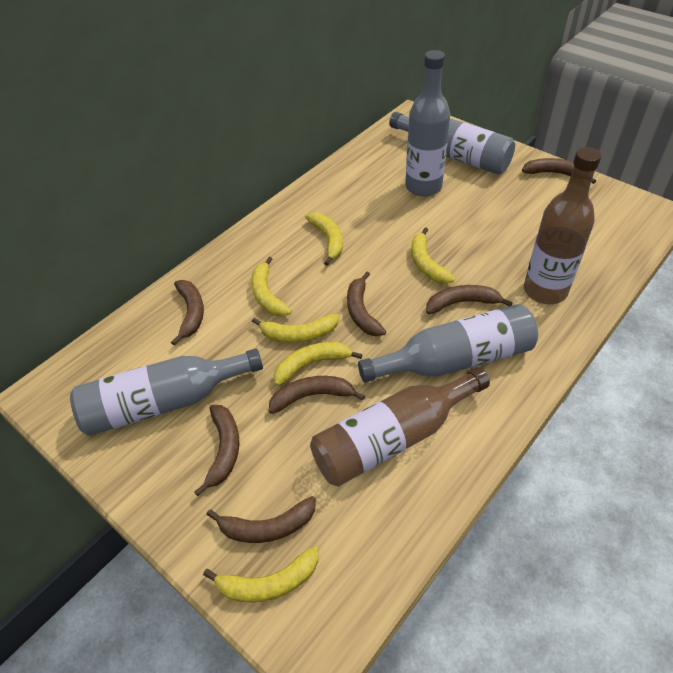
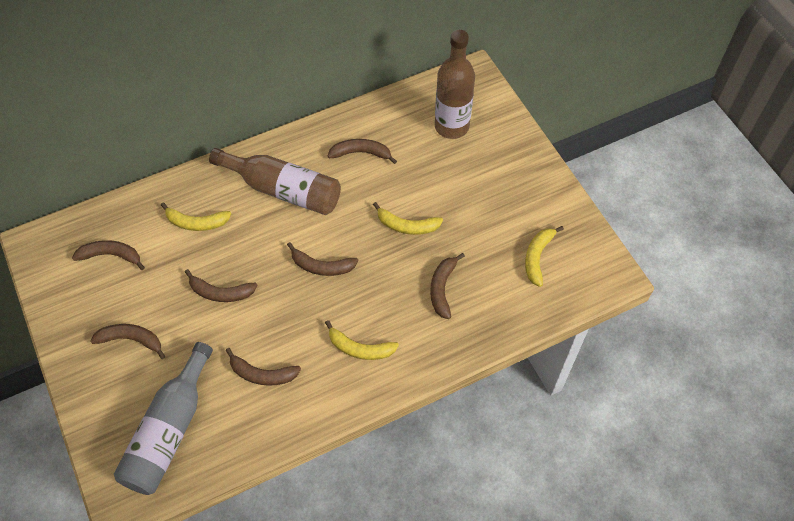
grey bottle: 4 -> 1
yellow banana: 6 -> 4

